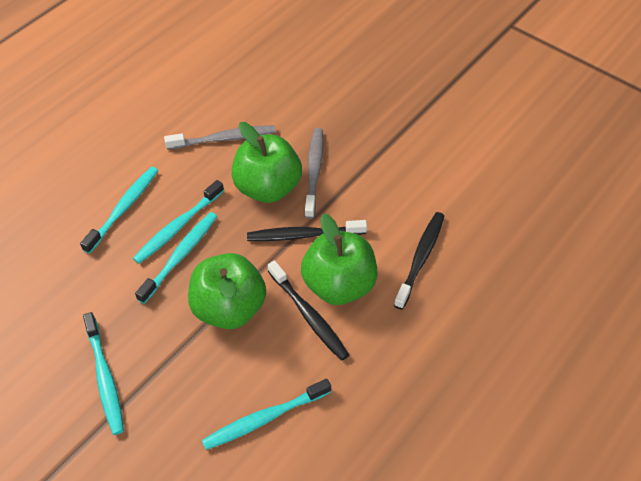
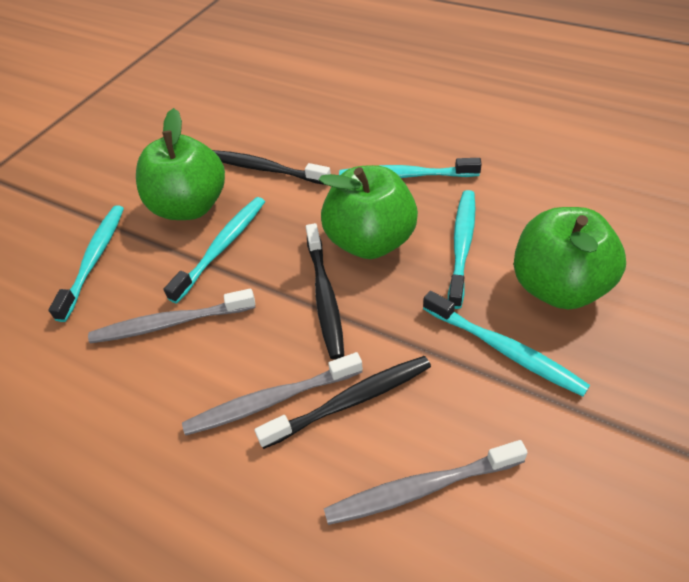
grey toothbrush: 2 -> 3

